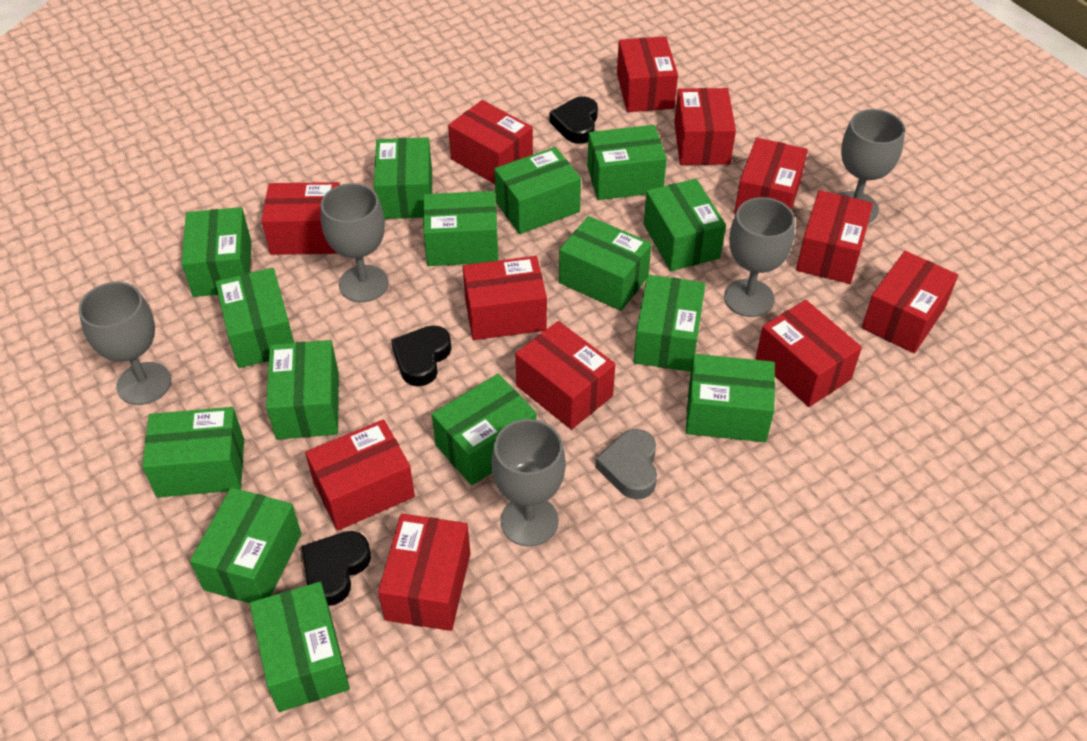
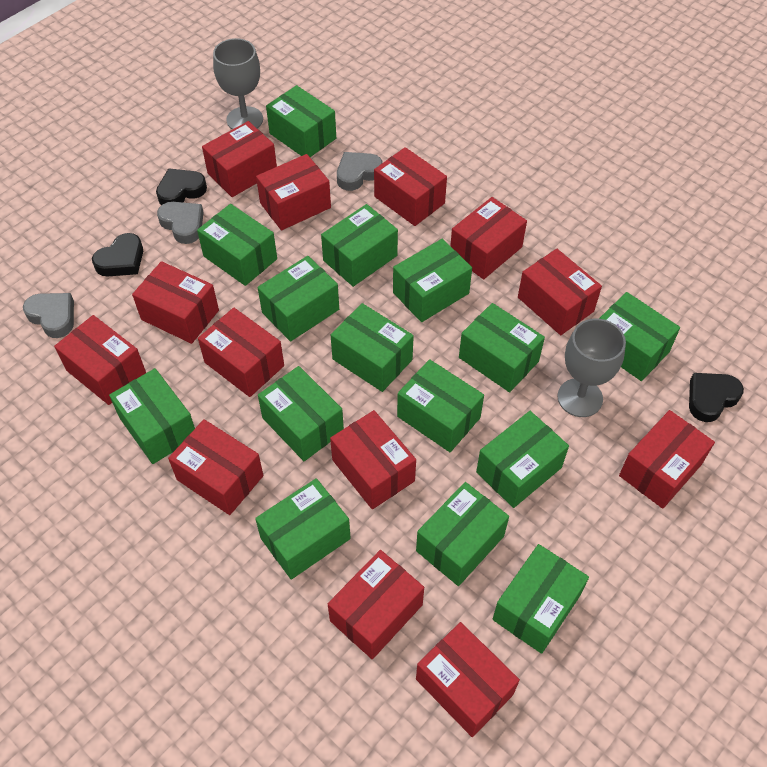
grey goblet: 5 -> 2
grey heart: 1 -> 3
red box: 12 -> 13

